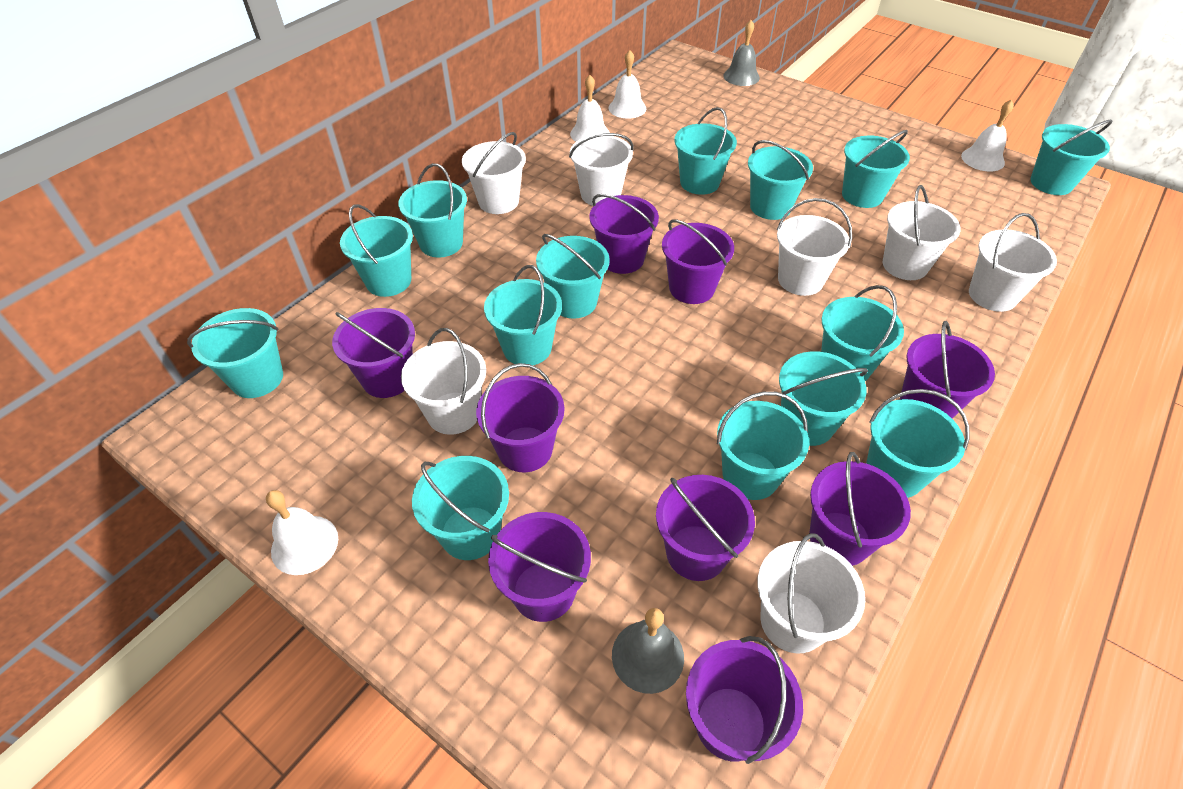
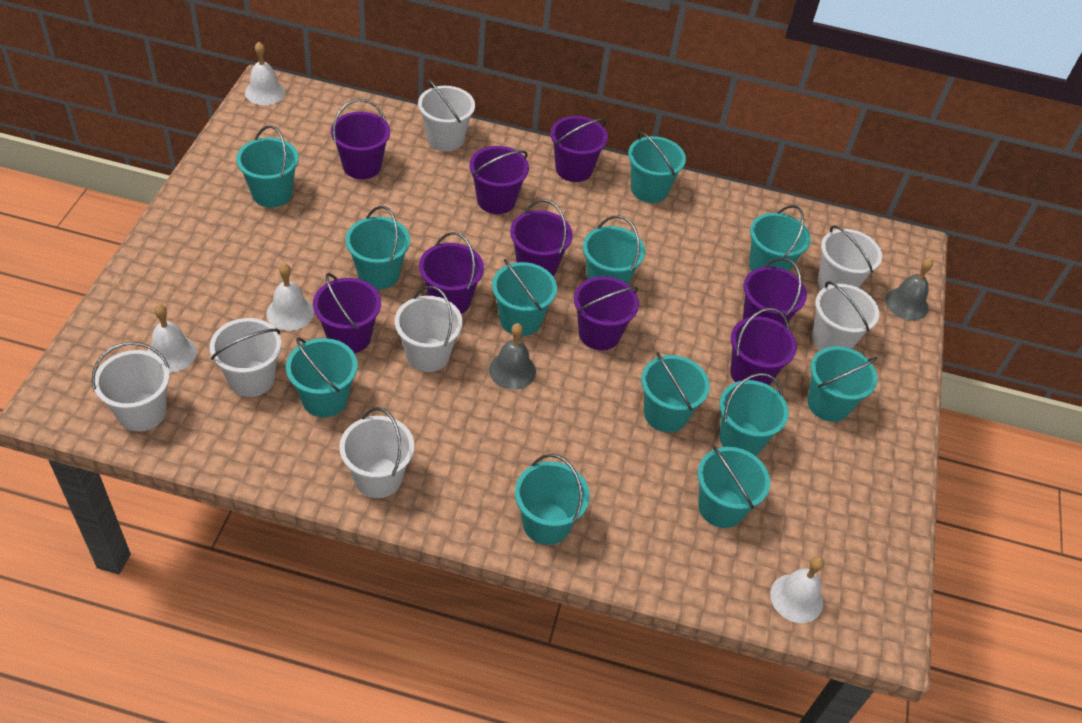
turquoise bucket: 14 -> 12

